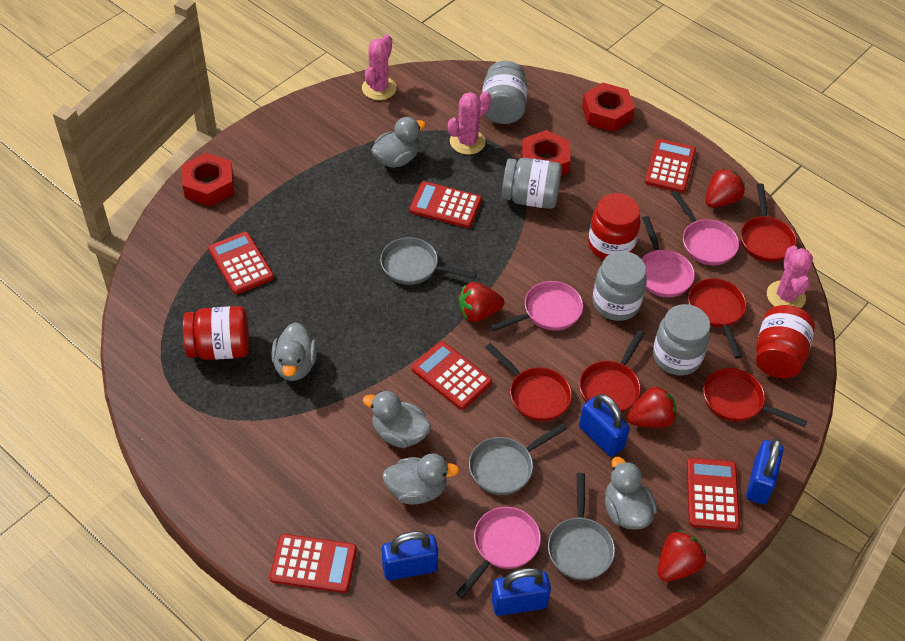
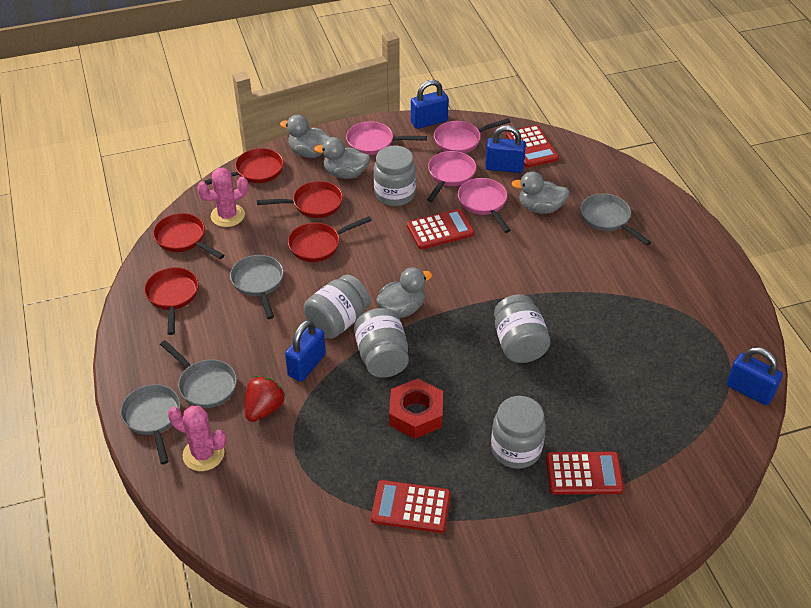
grey duck: 5 -> 4
grey jar: 4 -> 5
grey pan: 3 -> 4
pink cactus: 3 -> 2
red calculator: 6 -> 4
red jar: 3 -> 0
red nut: 3 -> 1
red strawberry: 4 -> 1

